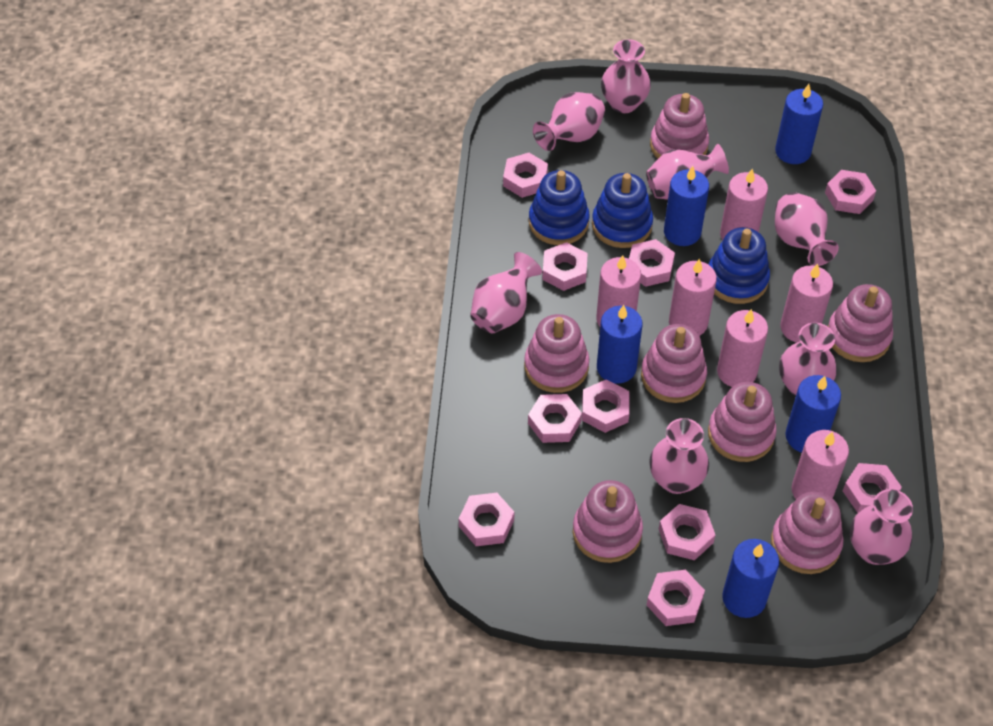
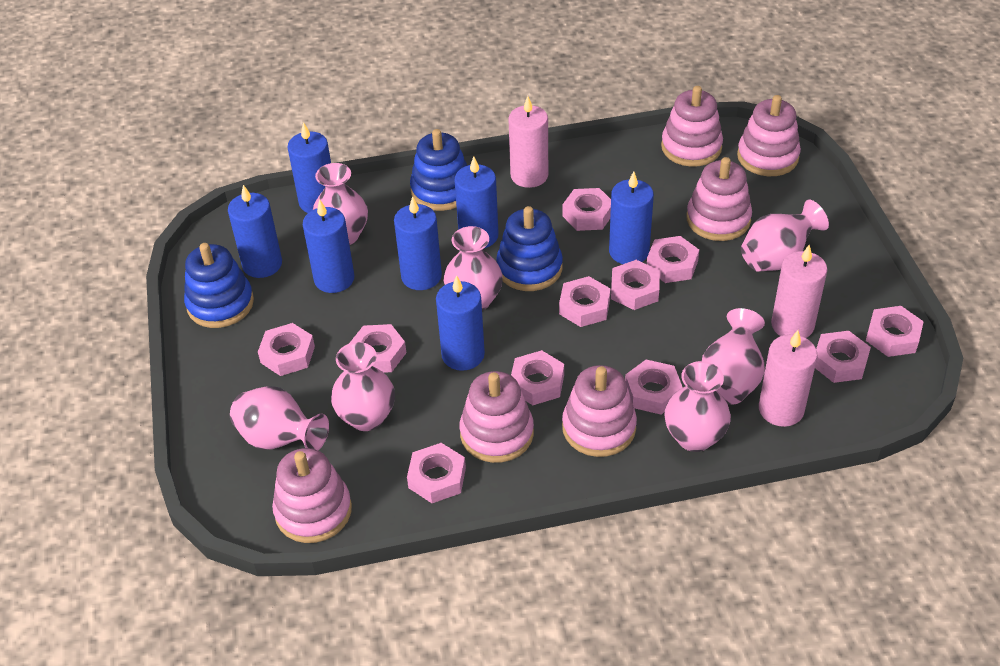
blue candle: 5 -> 7
pink candle: 6 -> 3
pink nut: 10 -> 11
pink stacking toy: 7 -> 6
pink vase: 8 -> 7

